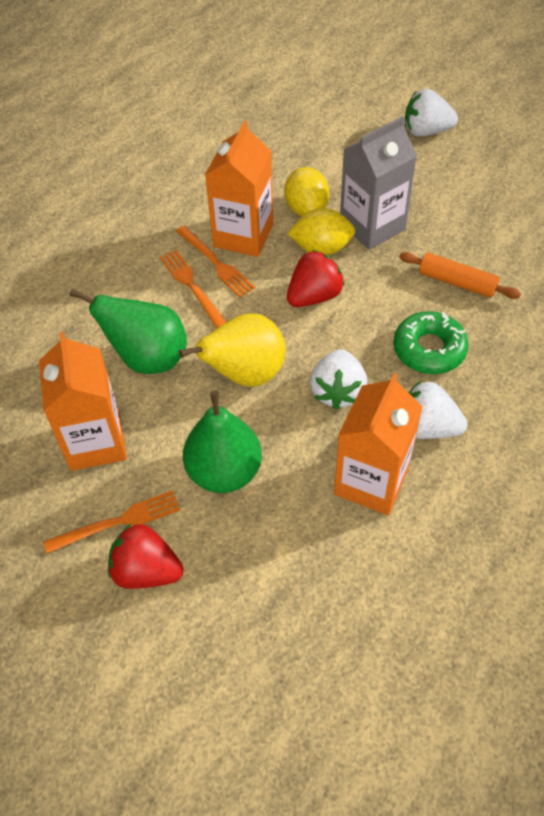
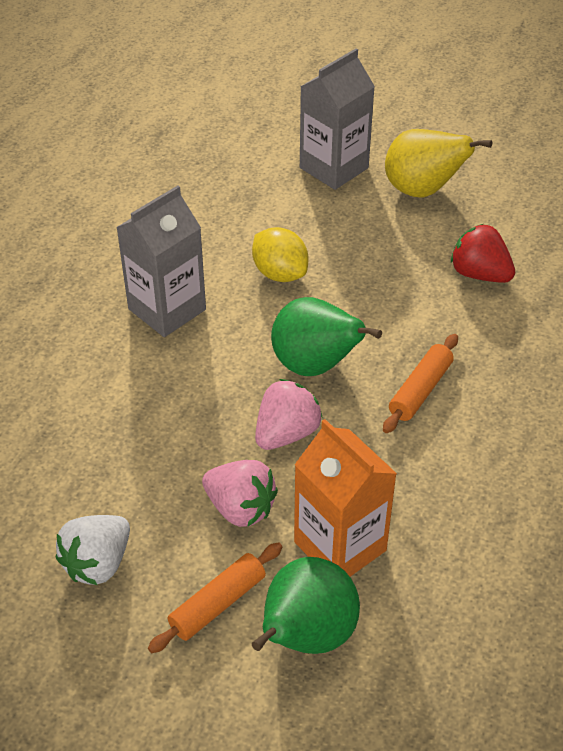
green donut: 1 -> 0
grey carton: 1 -> 2
orange carton: 3 -> 1
orange fork: 3 -> 0
orange rolling pin: 1 -> 2
pink strawberry: 0 -> 2
red strawberry: 2 -> 1
white strawberry: 3 -> 1
yellow lemon: 2 -> 1

